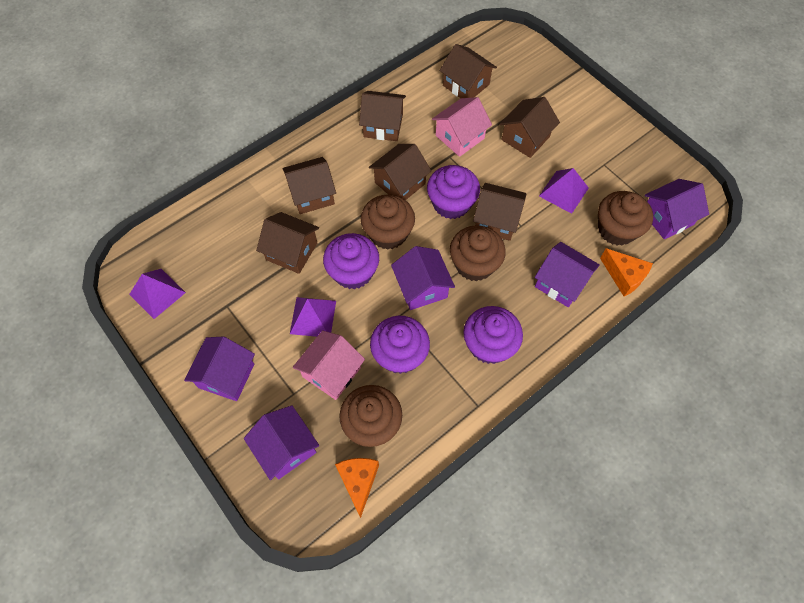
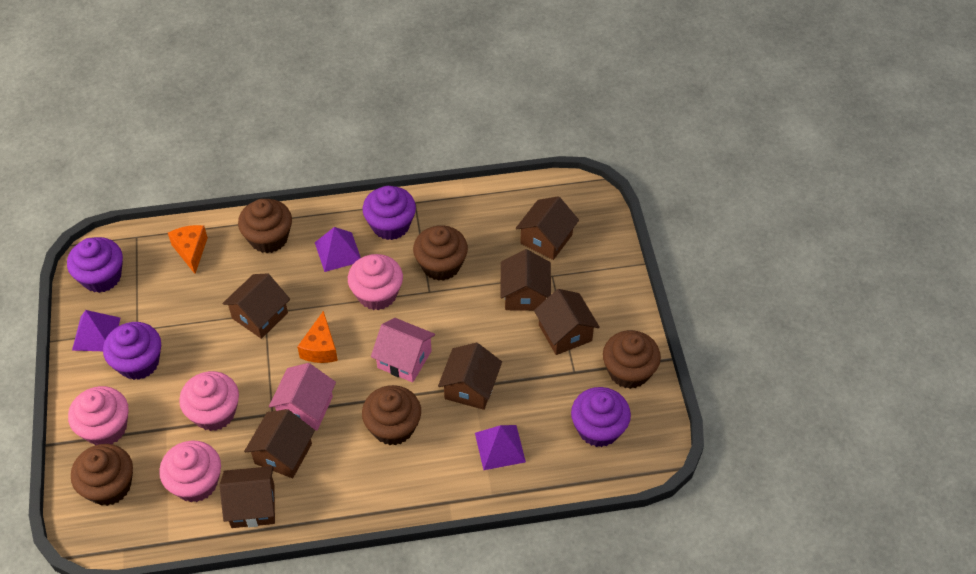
brown cupcake: 4 -> 5
pink cupcake: 0 -> 4
purple house: 5 -> 0

